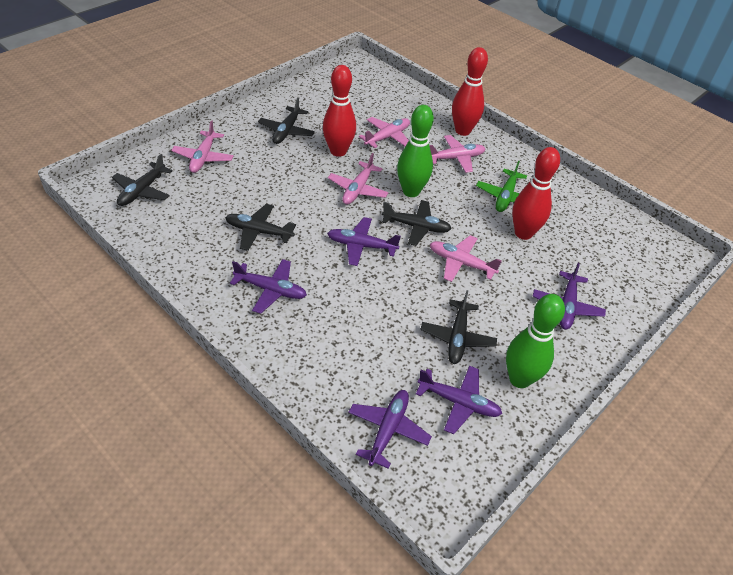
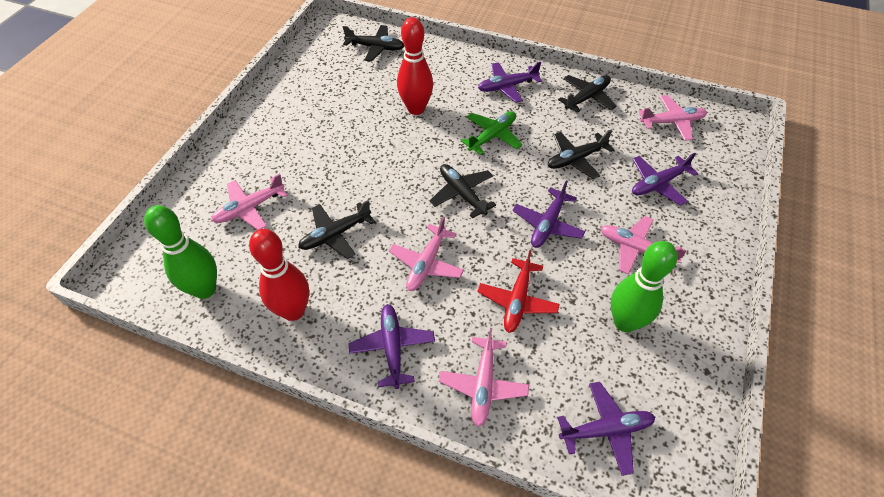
red bowling pin: 3 -> 2
red plane: 0 -> 1

